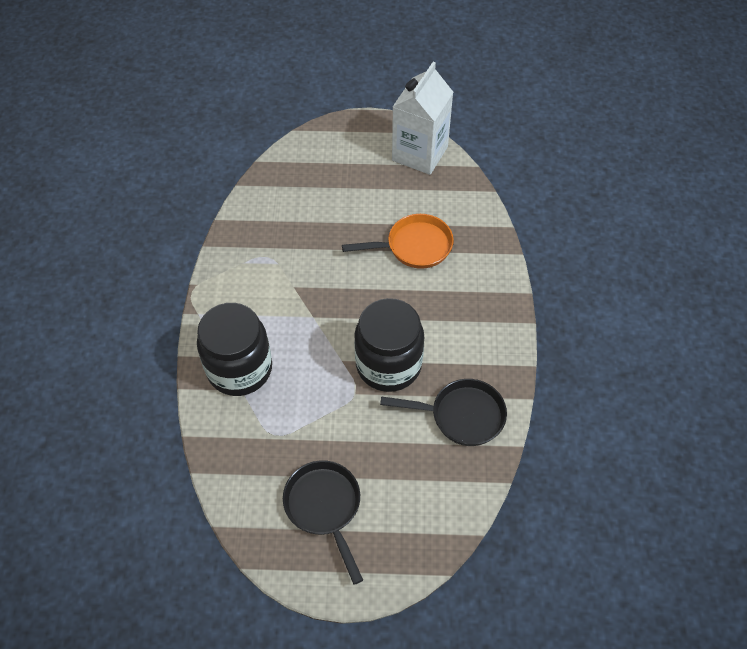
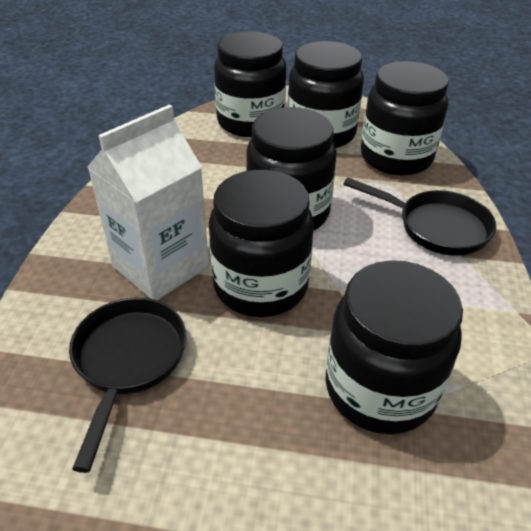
black jar: 2 -> 6
orange pan: 1 -> 0

